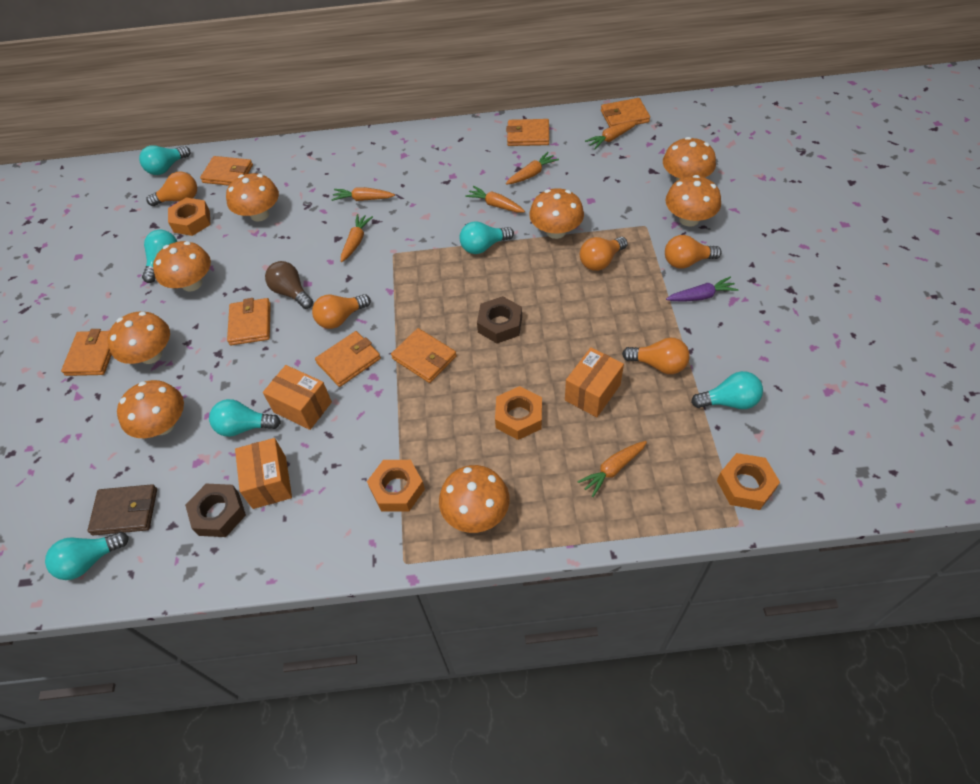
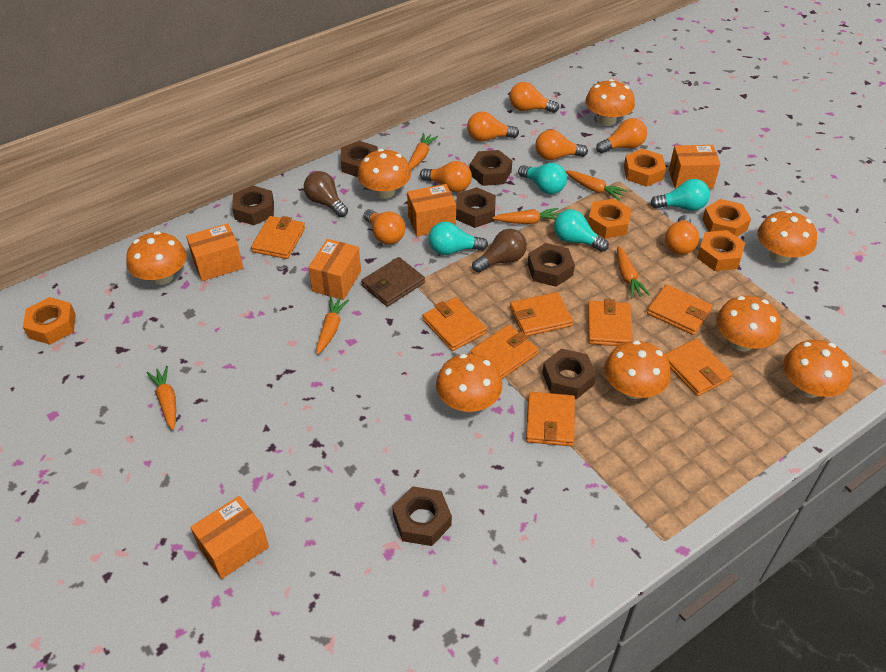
brown light bulb: 1 -> 2
brown nut: 2 -> 7
orange box: 3 -> 5
orange light bulb: 5 -> 7
orange nut: 4 -> 5
orange wallet: 7 -> 8
purple carrot: 1 -> 0
turquoise light bulb: 6 -> 4

